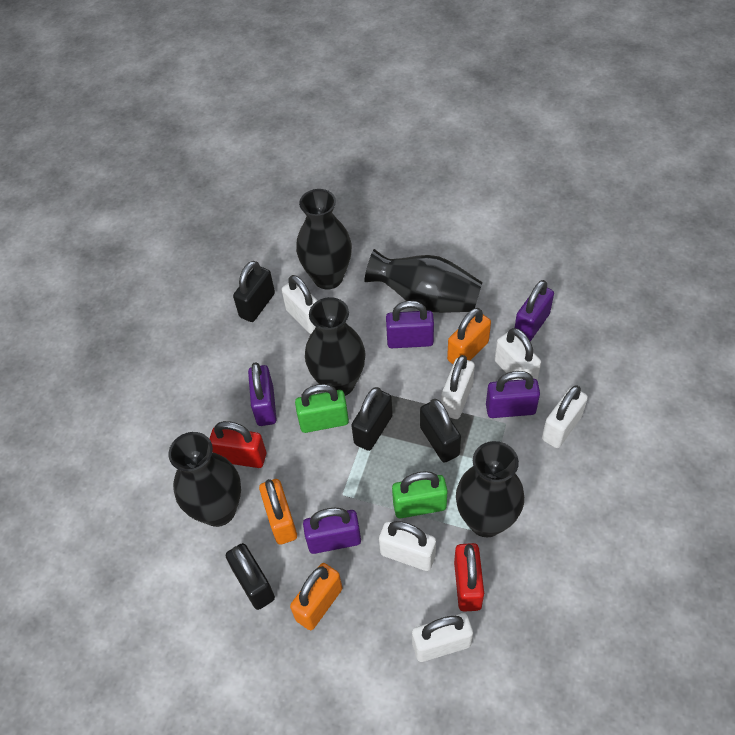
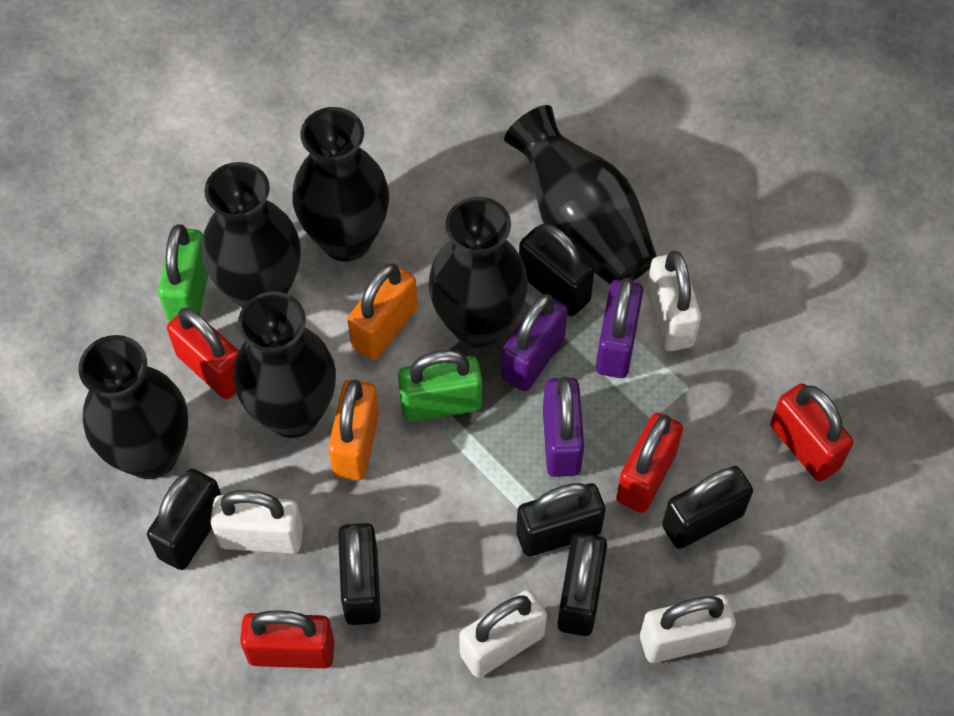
black padlock: 4 -> 6
black vase: 5 -> 6
orange padlock: 3 -> 2
purple padlock: 5 -> 3
red padlock: 2 -> 4
white padlock: 6 -> 4

